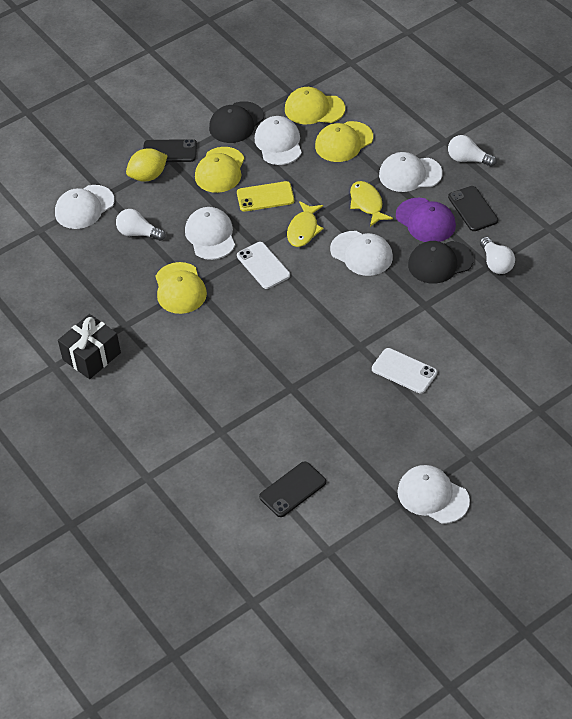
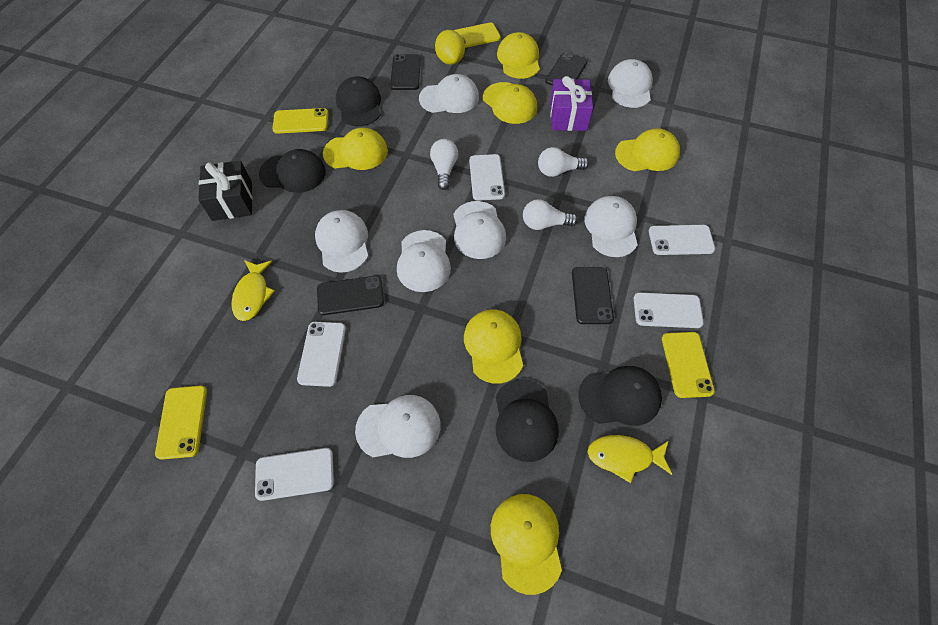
black cap: 2 -> 4
black phone: 3 -> 4
purple cap: 1 -> 0
purple gift: 0 -> 1
white cap: 6 -> 7
white phone: 2 -> 5
yellow cap: 4 -> 6
yellow phone: 1 -> 4

